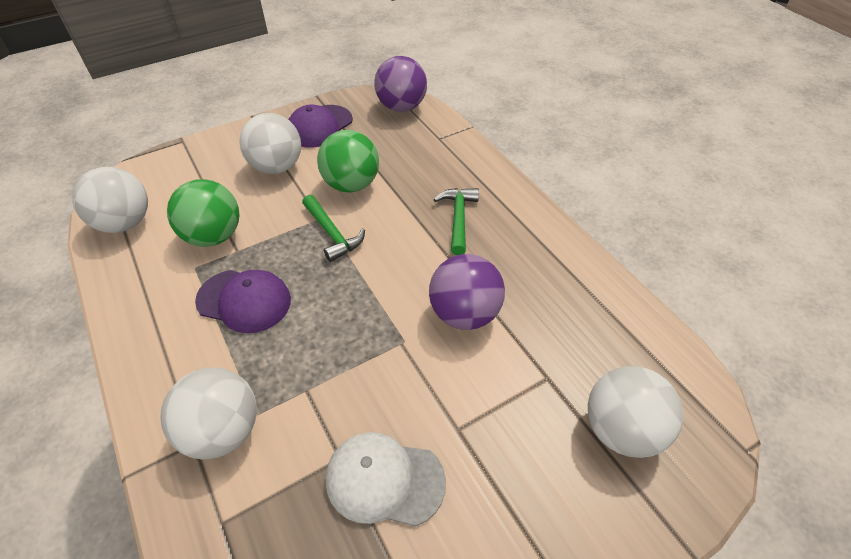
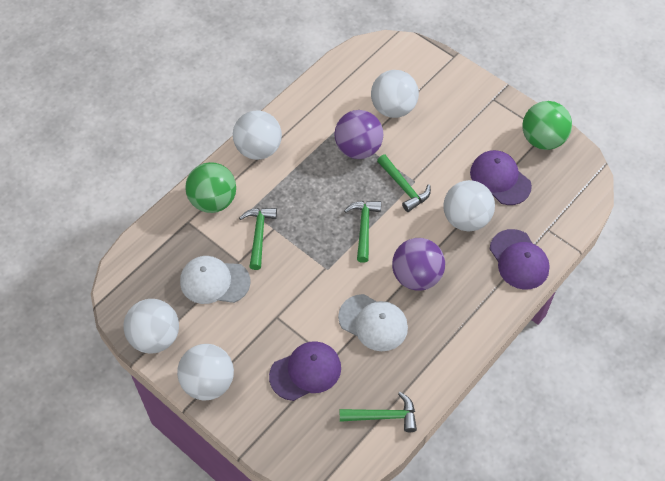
green hammer: 2 -> 4
purple cap: 2 -> 3
white ball: 4 -> 5
white cap: 1 -> 2

